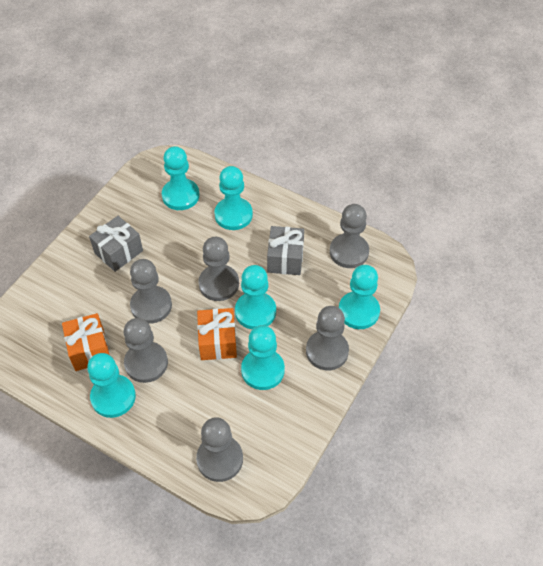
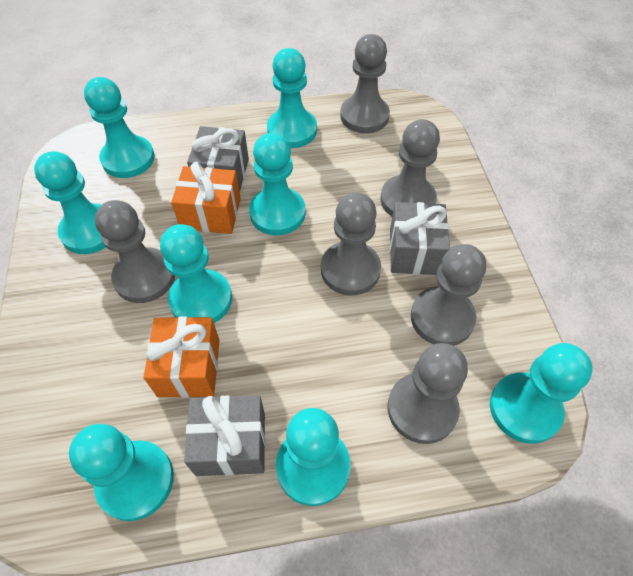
grey gift: 2 -> 3
turquoise pawn: 6 -> 8

